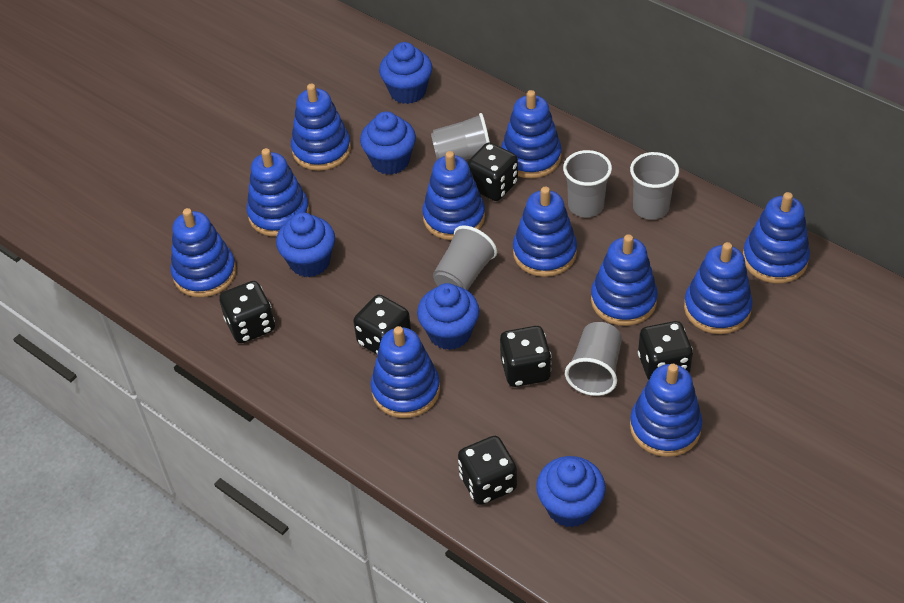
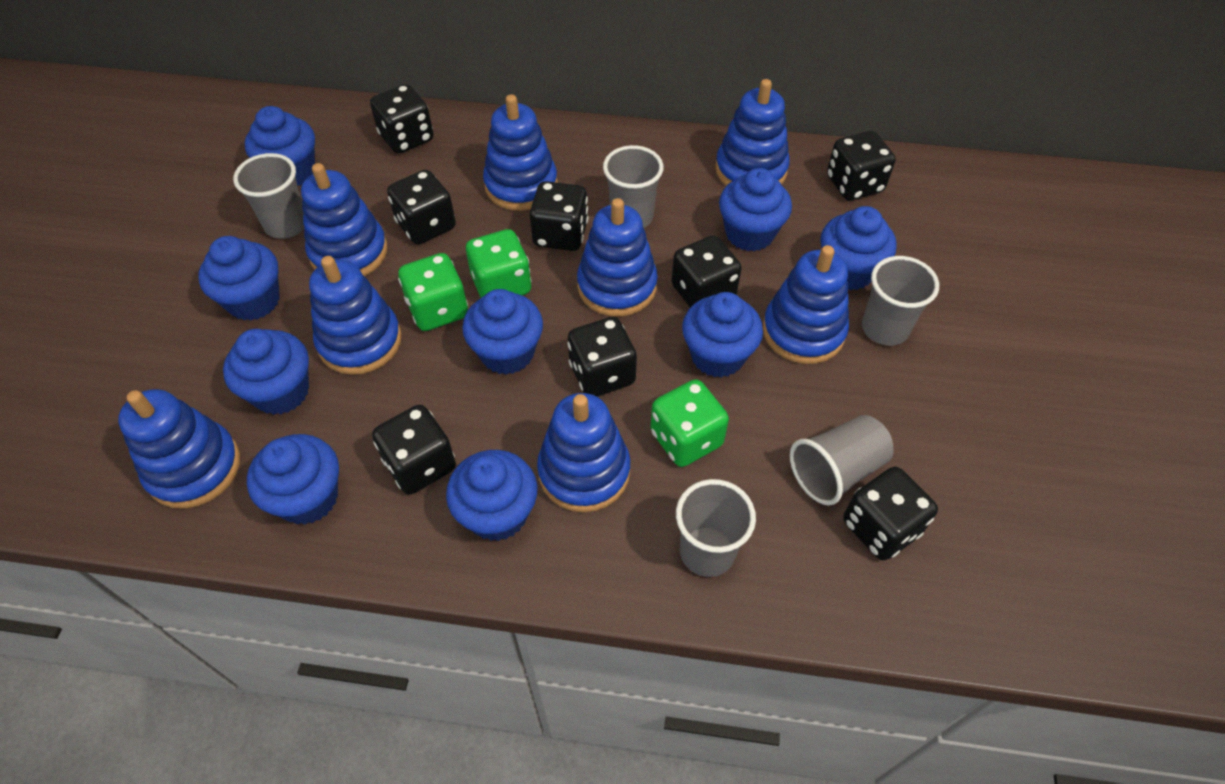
black dice: 6 -> 8
blue cupcake: 5 -> 9
blue stacking toy: 11 -> 8
green dice: 0 -> 3

